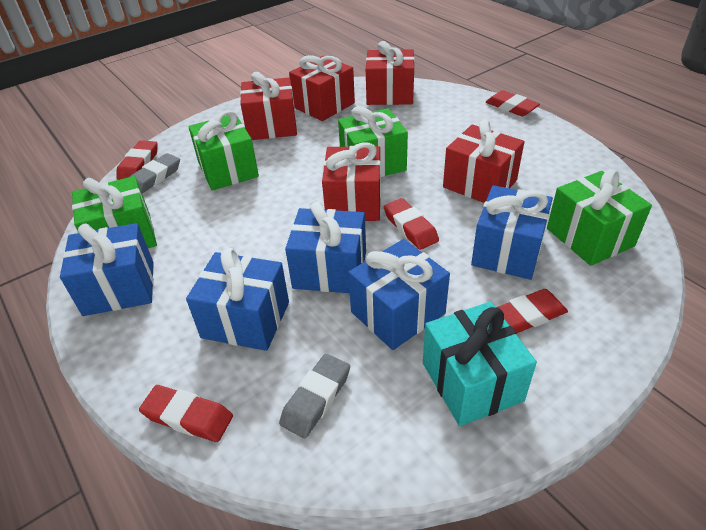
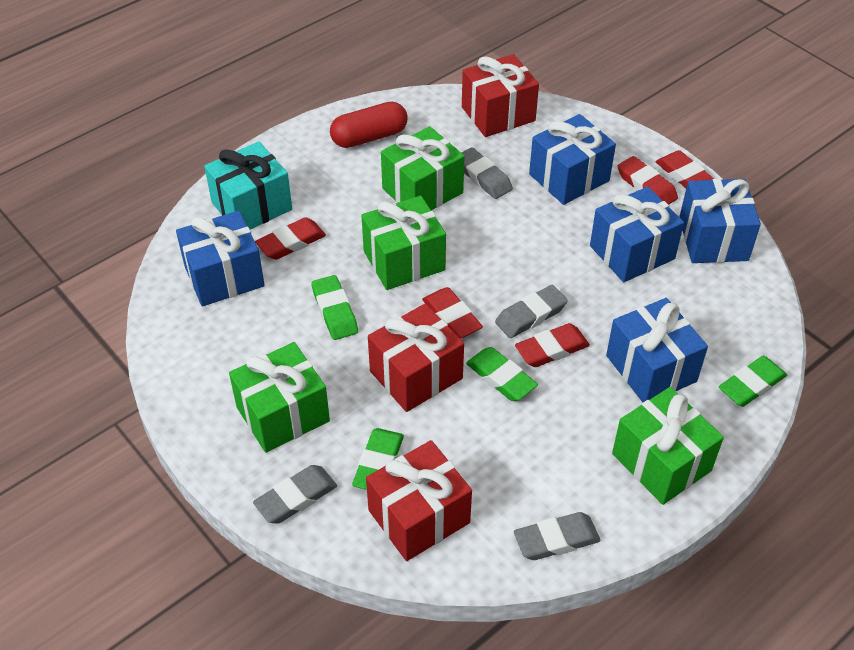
green eraser: 0 -> 4
grey eraser: 2 -> 4
red capsule: 0 -> 1
red gift: 5 -> 3

